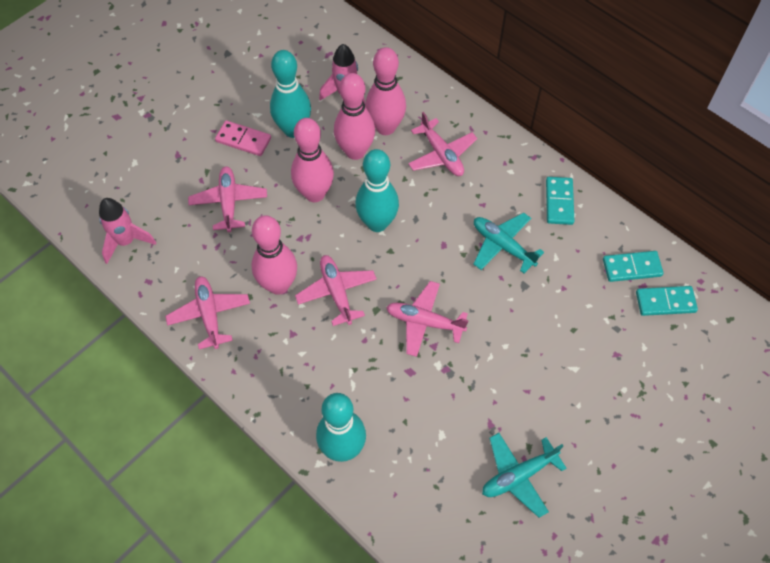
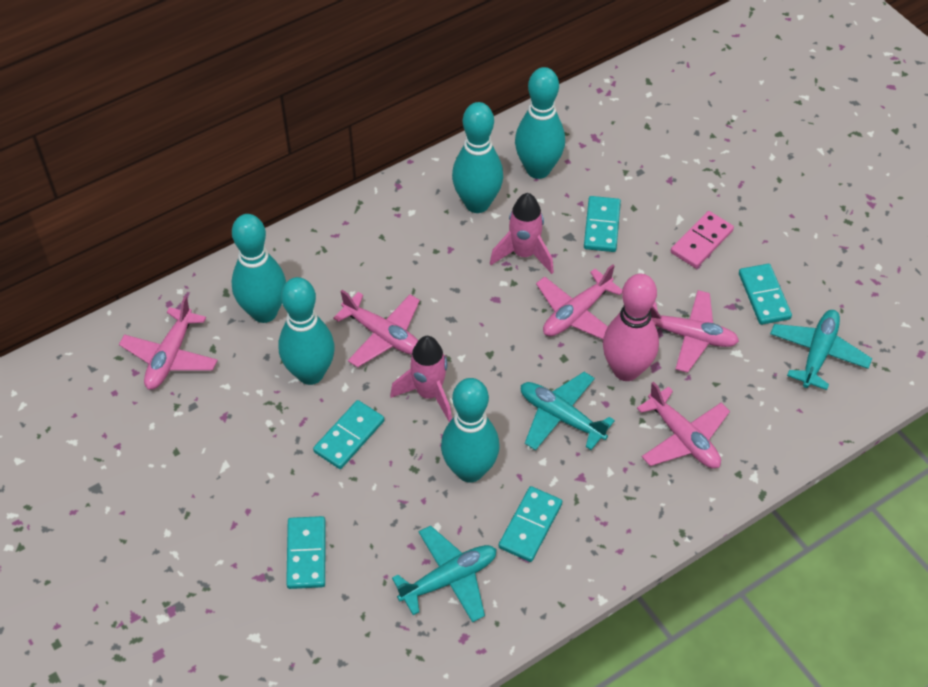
pink bowling pin: 4 -> 1
turquoise bowling pin: 3 -> 5
turquoise domino: 3 -> 5
turquoise plane: 2 -> 3

